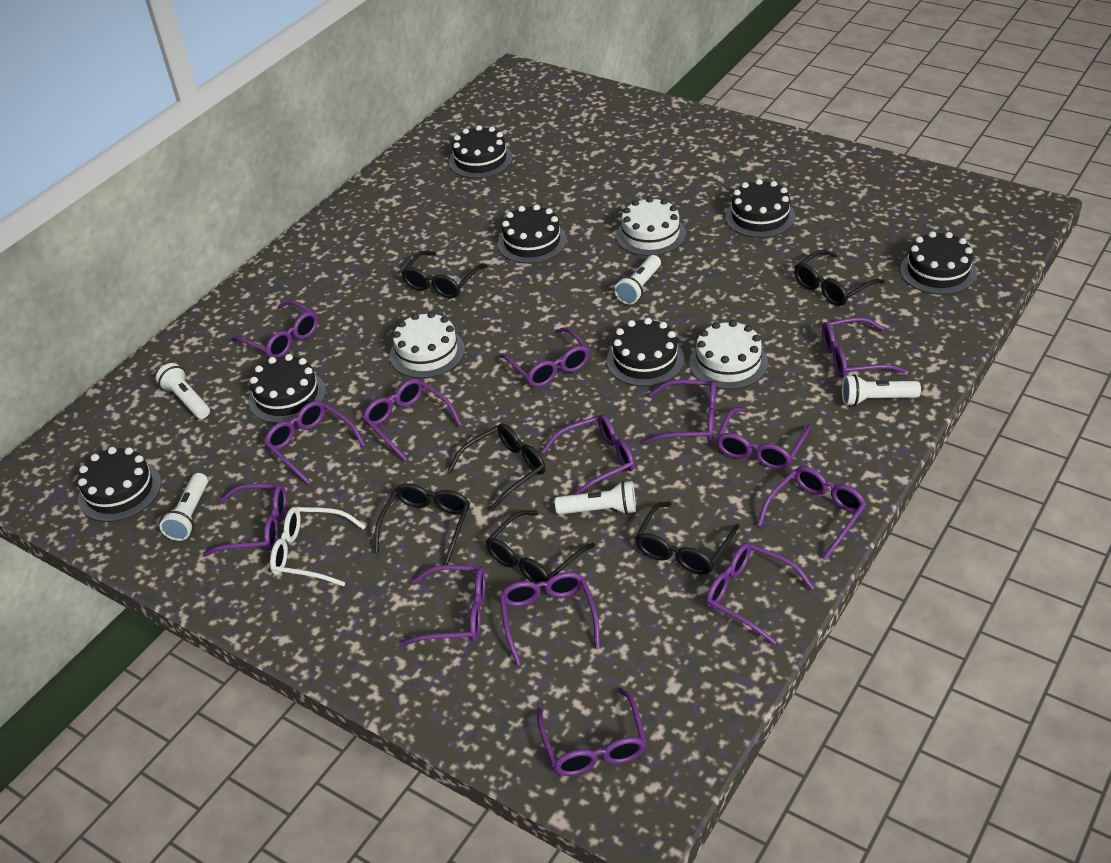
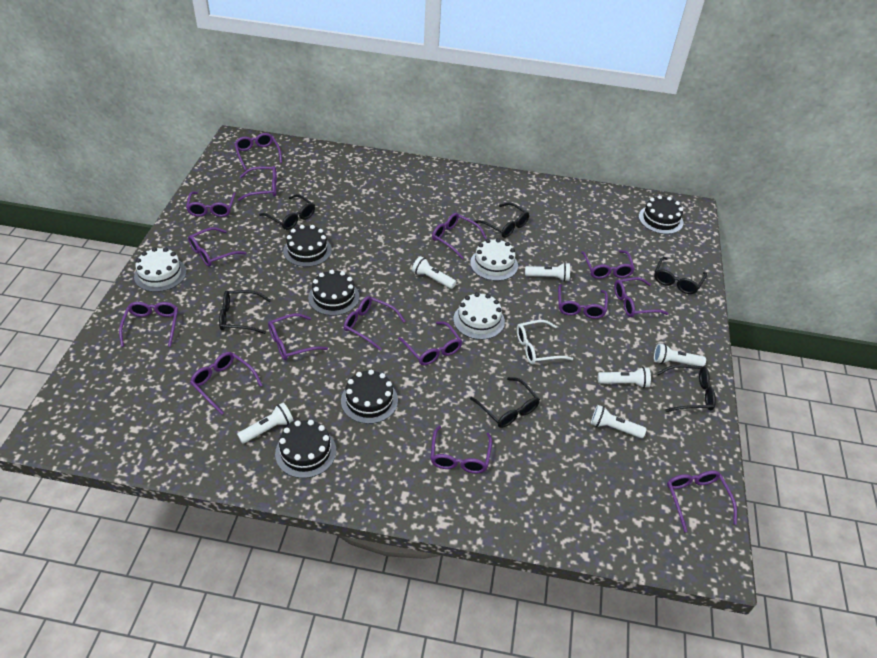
black cake: 7 -> 5
purple glasses: 14 -> 15
white flashlight: 5 -> 6

